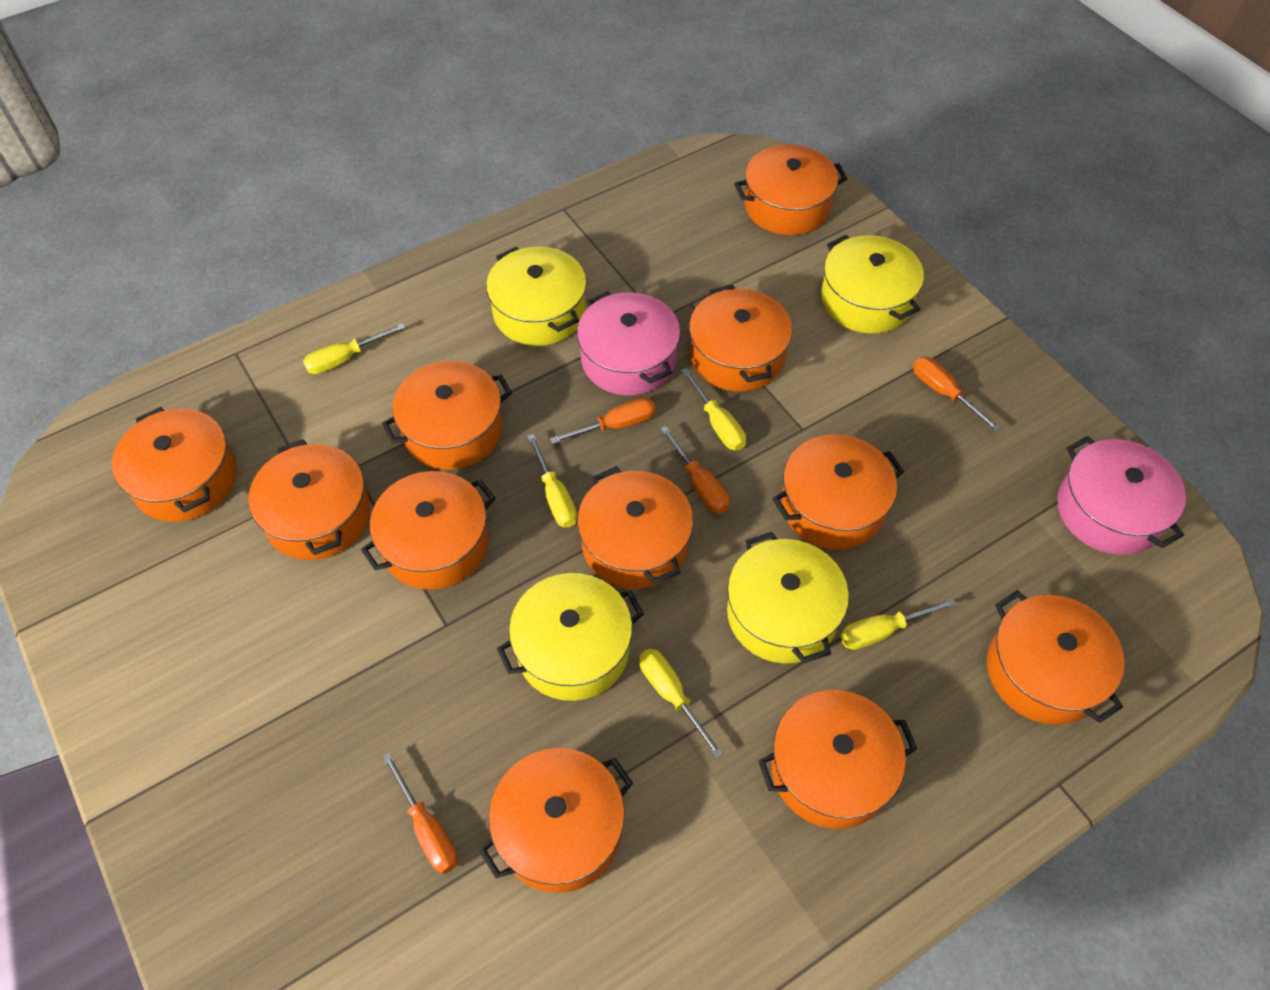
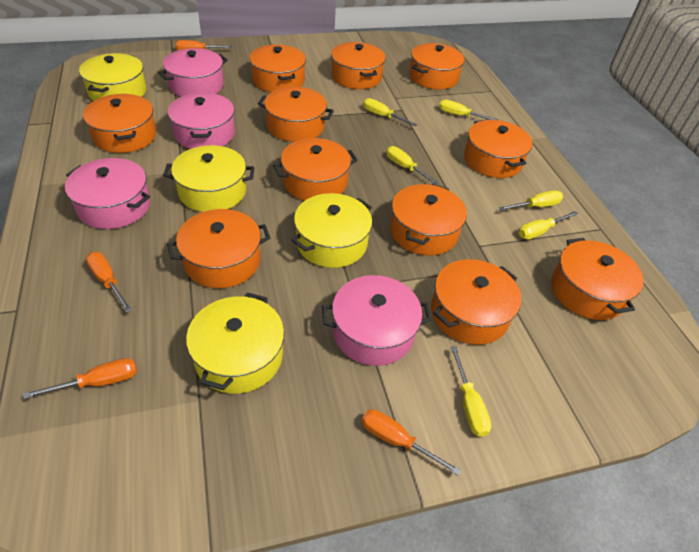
pink pot: 2 -> 4
yellow screwdriver: 5 -> 6

